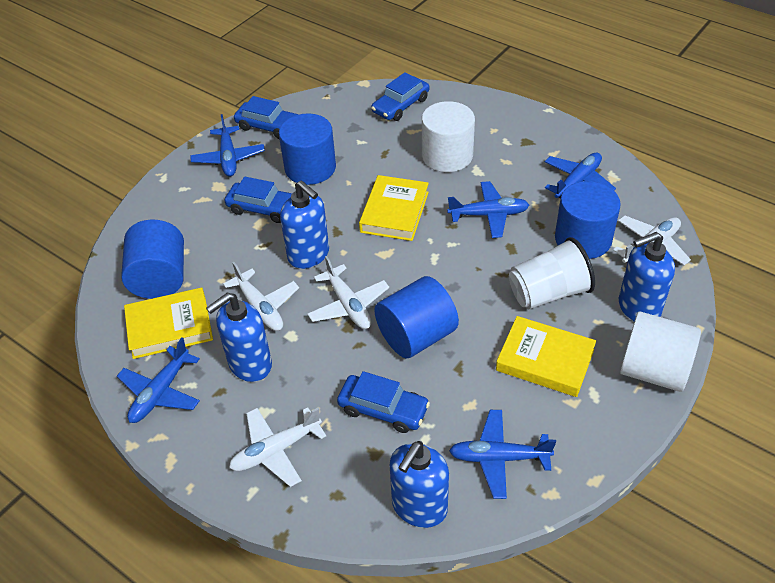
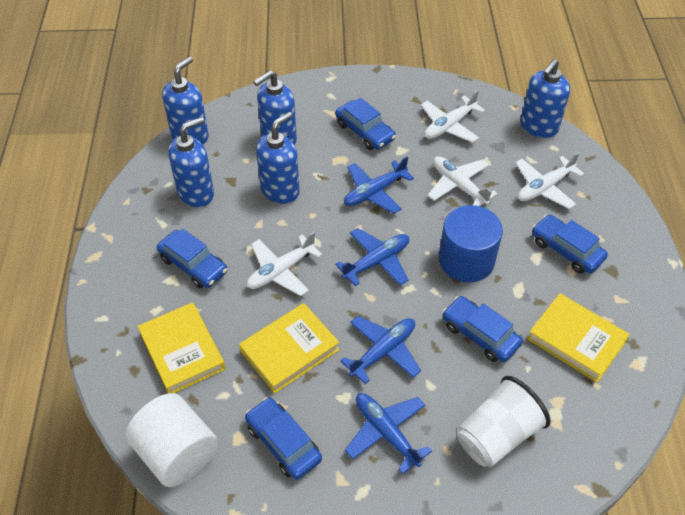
blue car: 4 -> 5
blue cylinder: 4 -> 1
blue plane: 5 -> 4
blue soap dispenser: 4 -> 5
white cylinder: 2 -> 1

